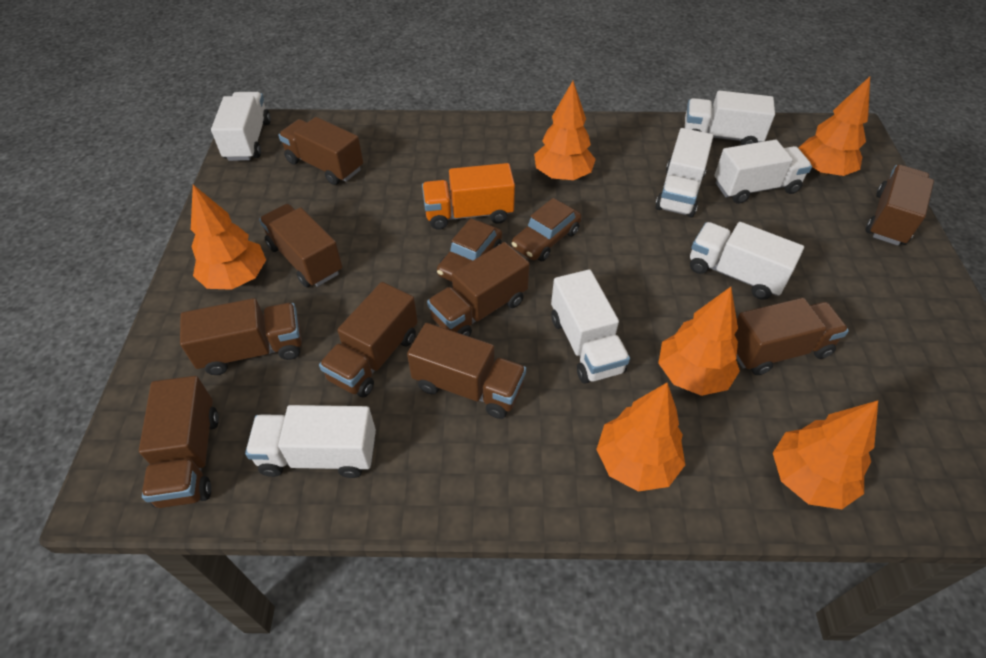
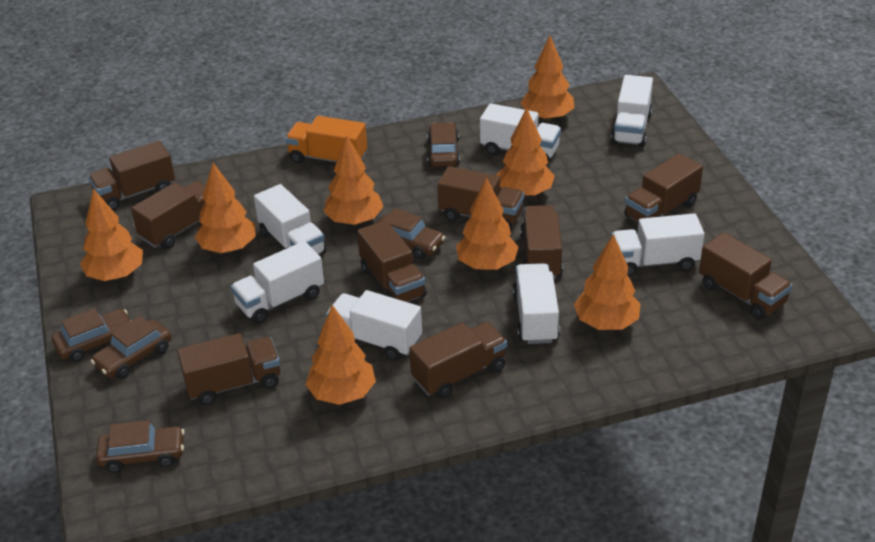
brown car: 2 -> 5
orange tree: 6 -> 8

